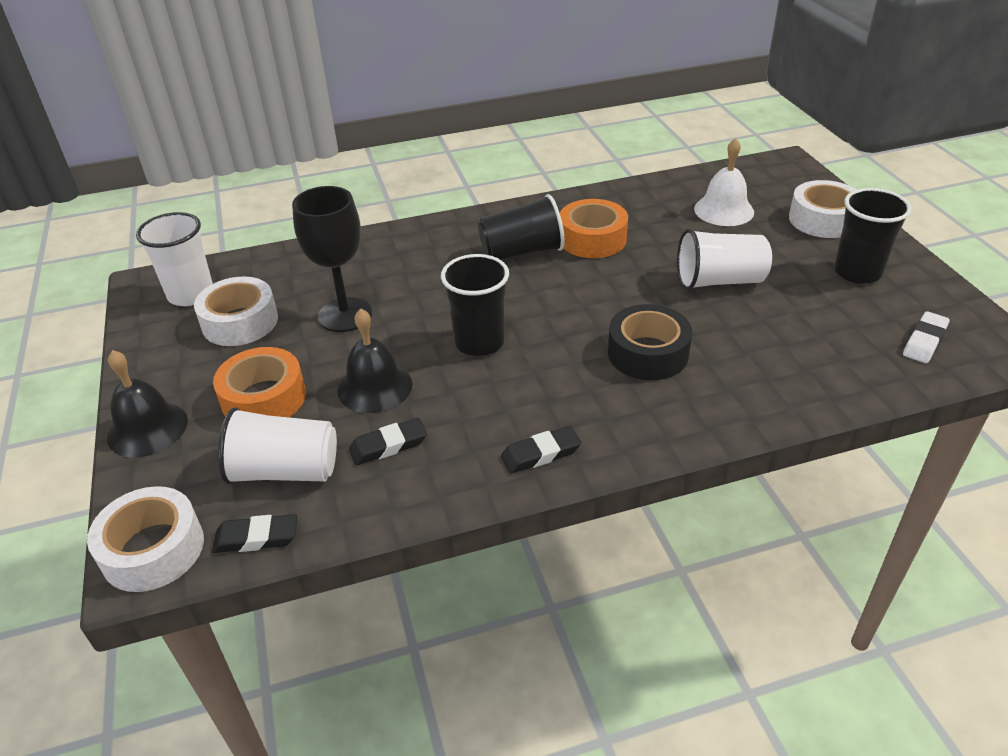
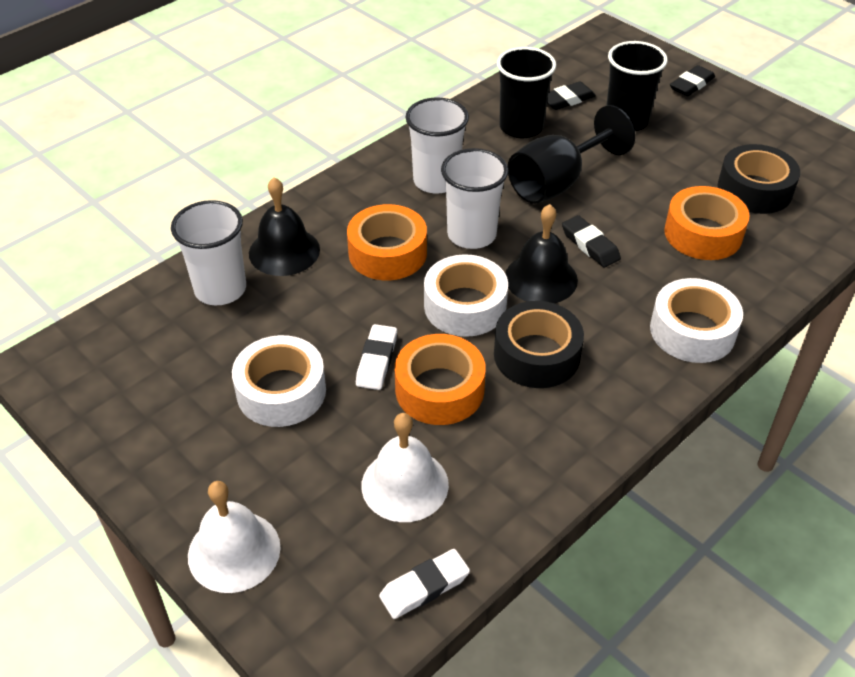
black cup: 3 -> 2
black tape: 1 -> 2
orange tape: 2 -> 3
white bell: 1 -> 2
white eraser: 1 -> 2

